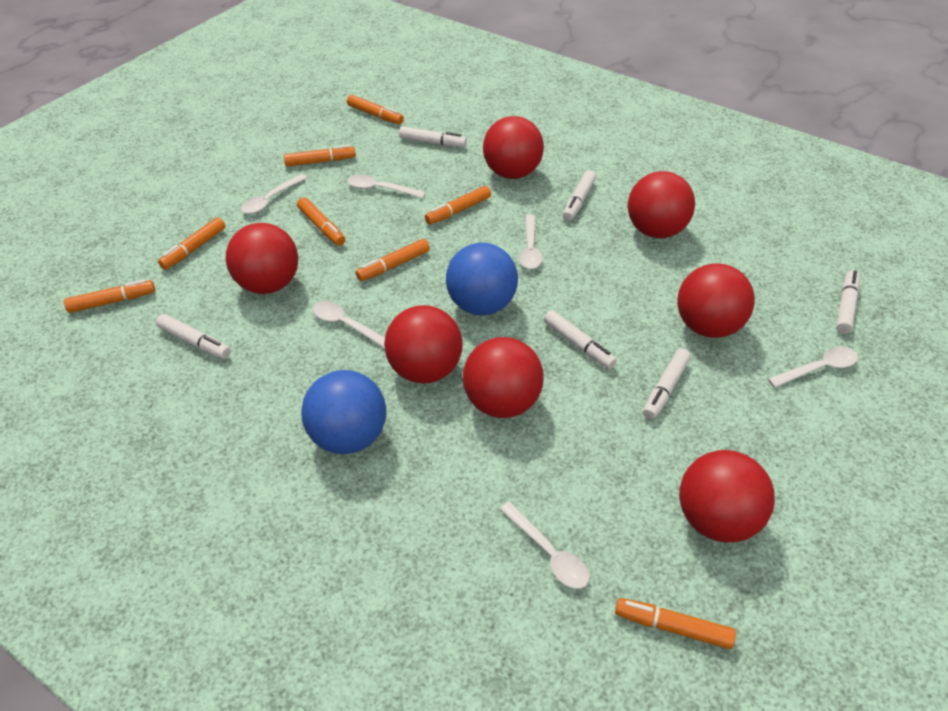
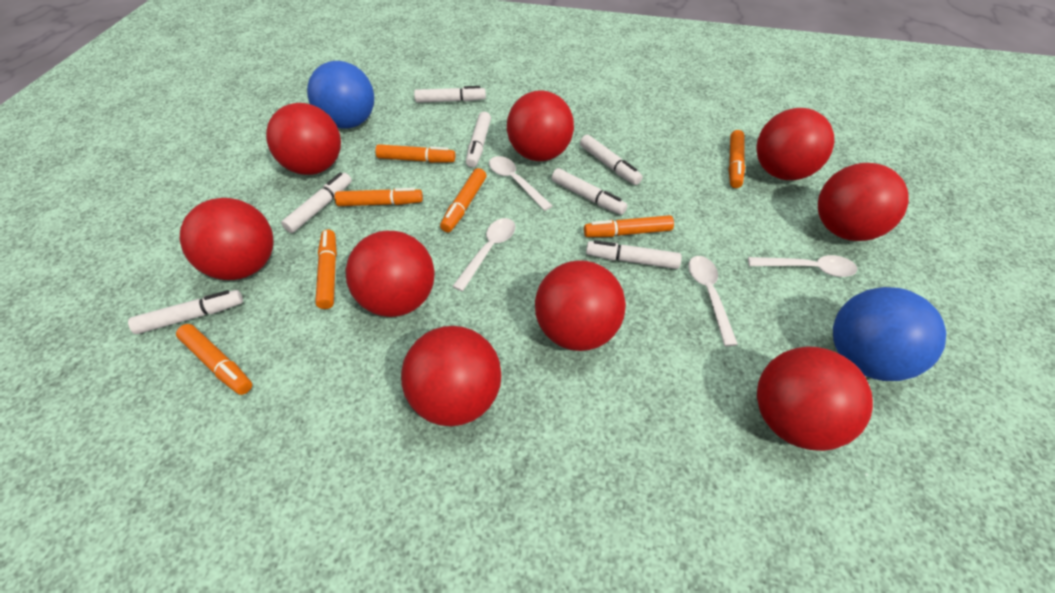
orange marker: 8 -> 7
red ball: 7 -> 9
white marker: 6 -> 7
white spoon: 6 -> 4

